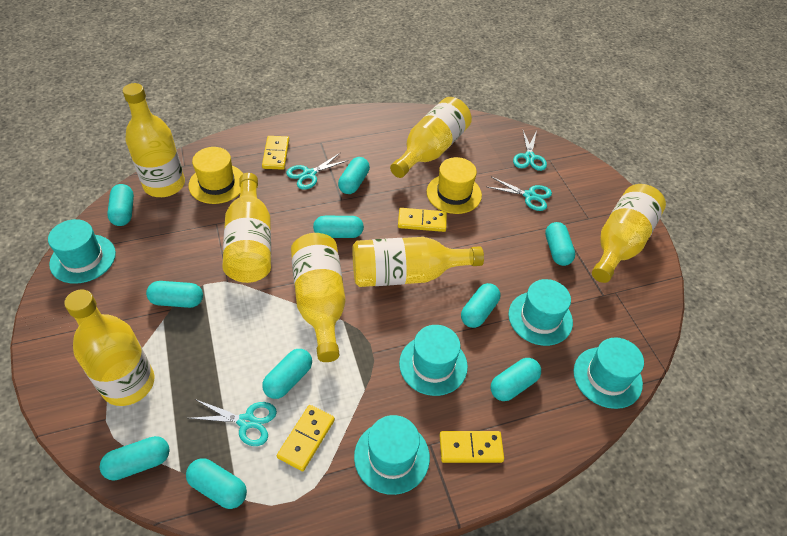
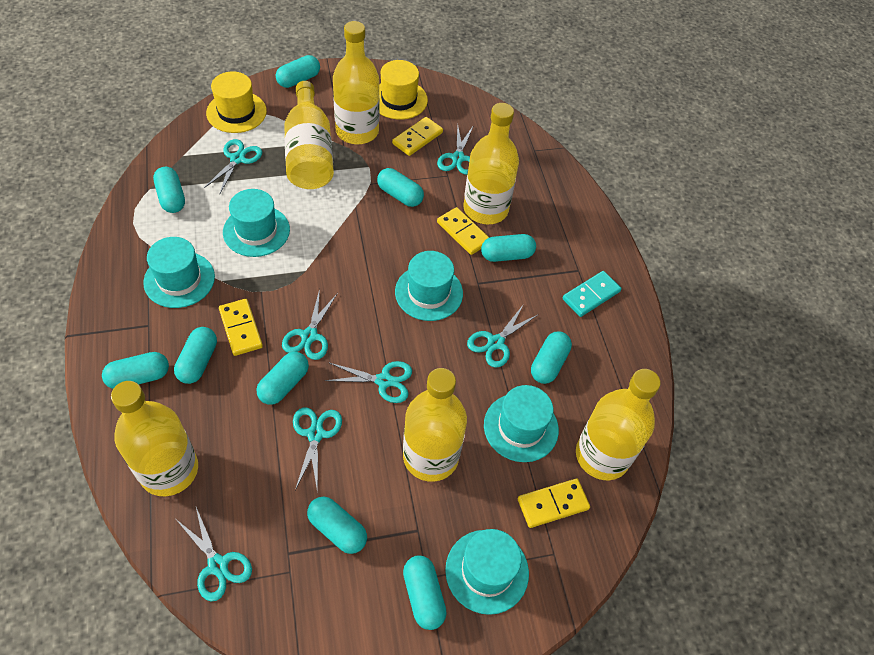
turquoise domino: 0 -> 1
turquoise scissors: 4 -> 7
yellow bottle: 7 -> 6

